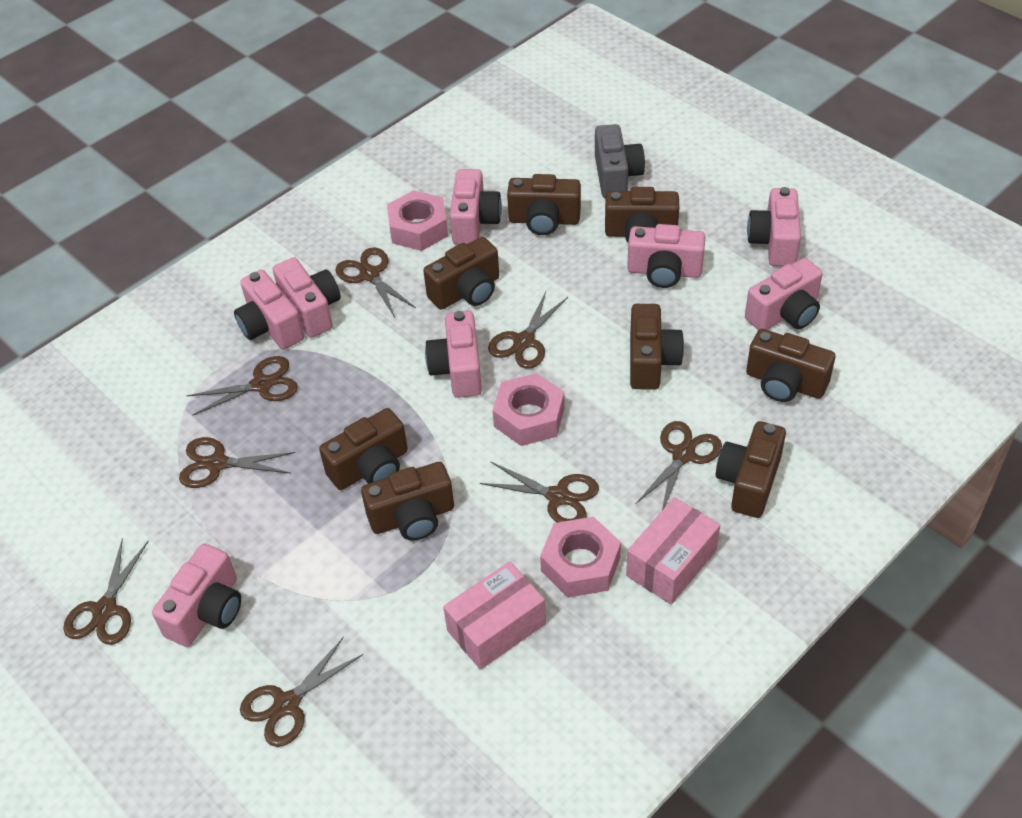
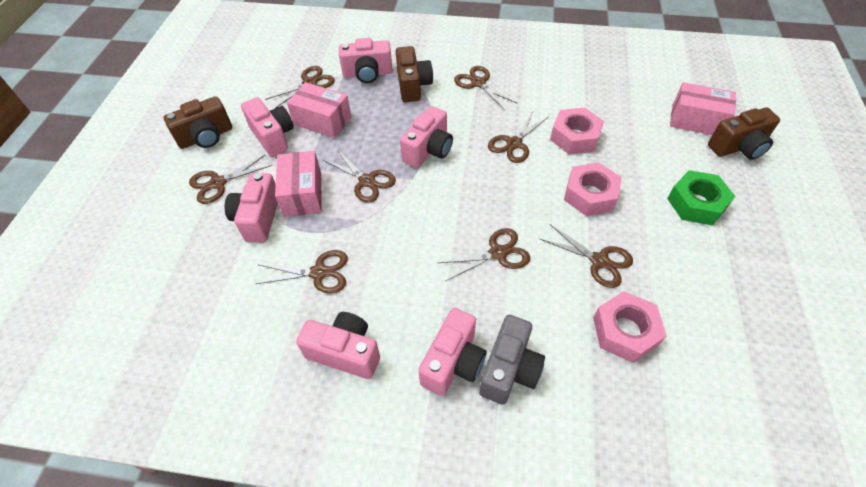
brown camera: 8 -> 3
green nut: 0 -> 1
pink box: 2 -> 3
pink camera: 8 -> 6

